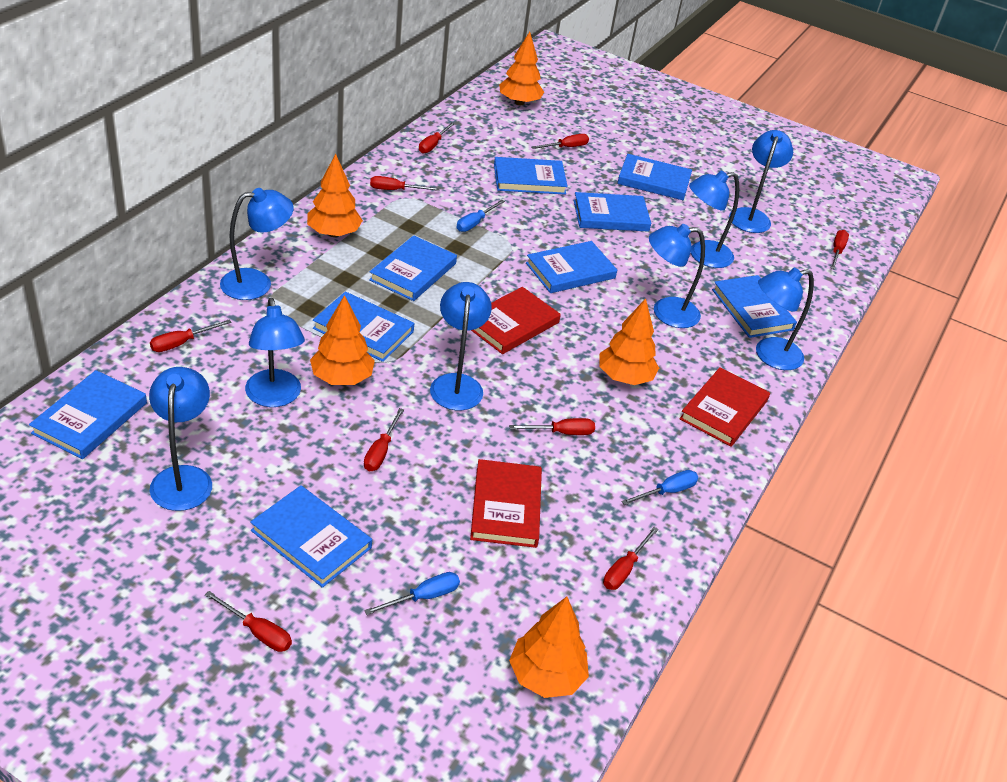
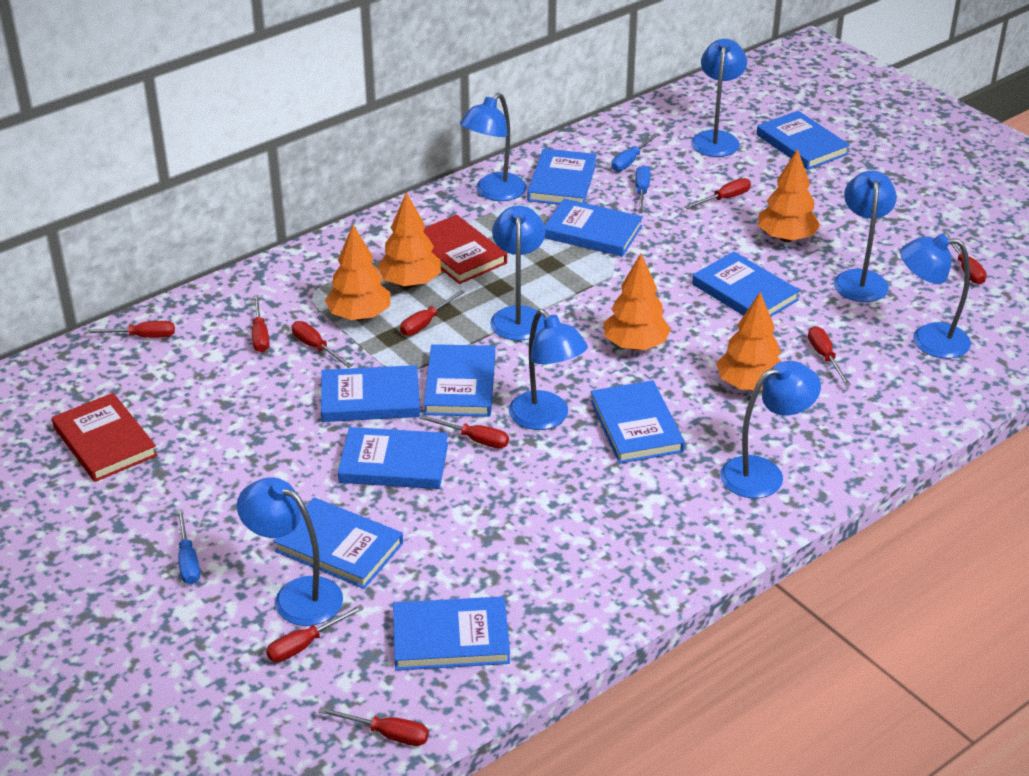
blue book: 9 -> 10
red book: 3 -> 2
red screwdriver: 9 -> 10

